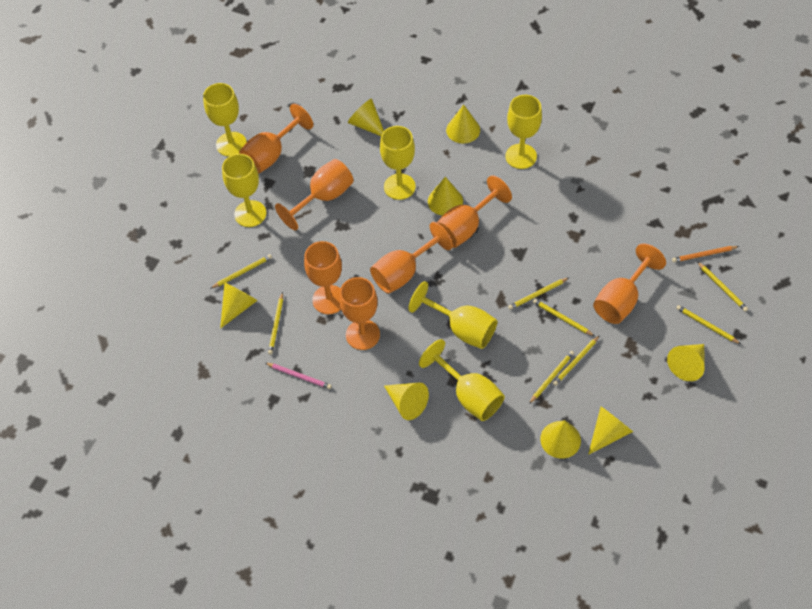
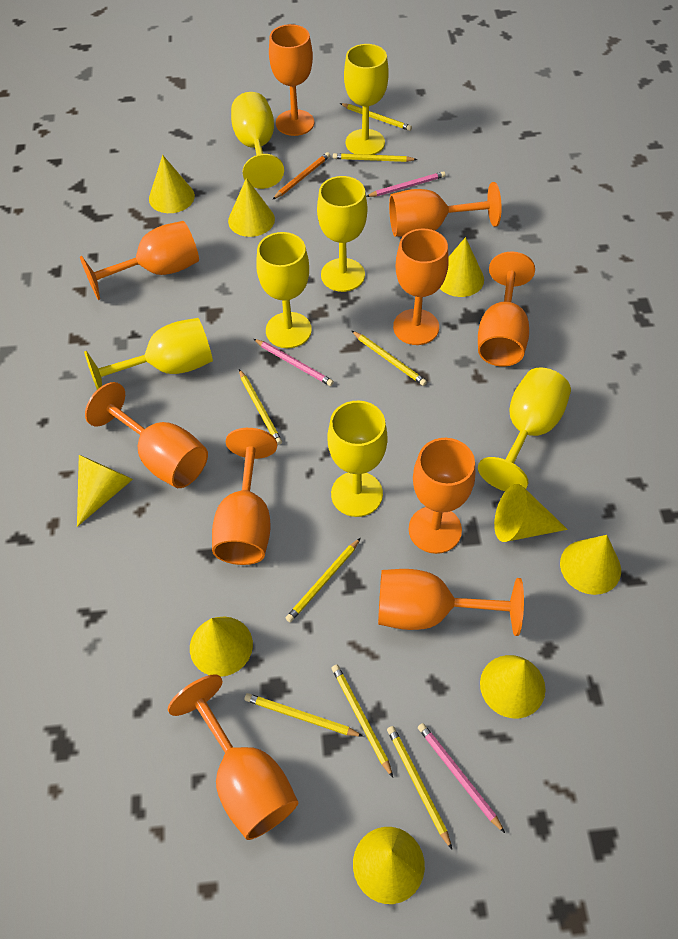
orange goblet: 7 -> 10
pink pencil: 1 -> 3
yellow cone: 8 -> 9
yellow goblet: 6 -> 7

